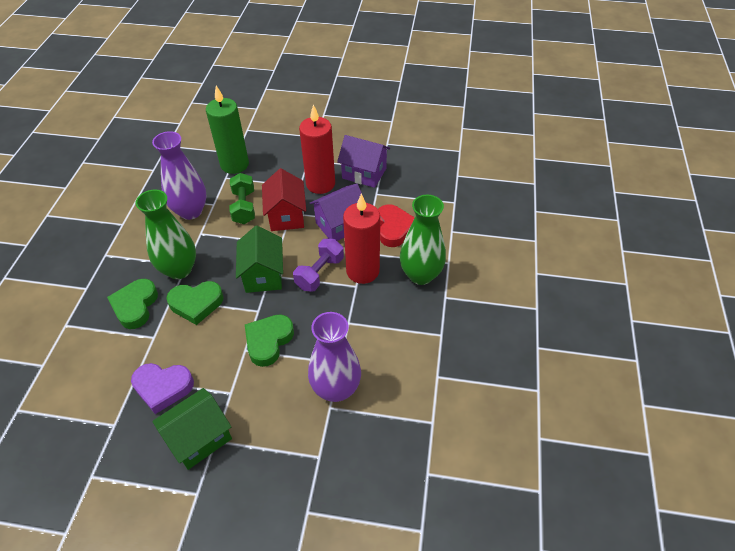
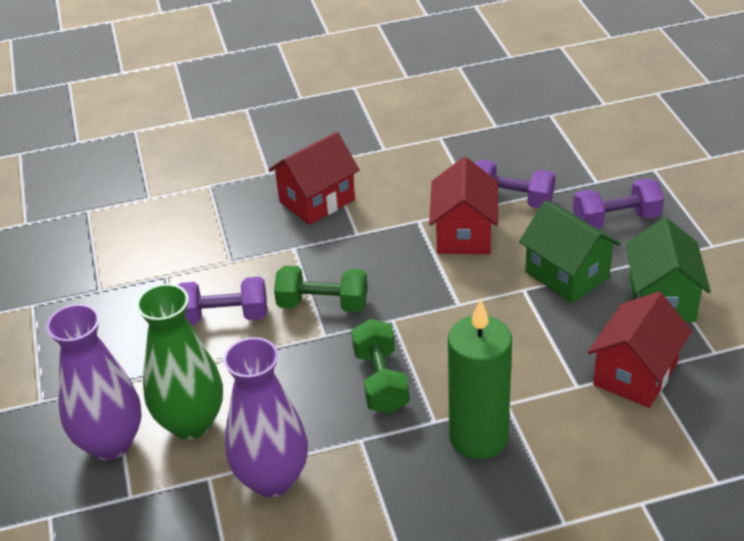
green dumbbell: 1 -> 2
green heart: 3 -> 0
green vase: 2 -> 1
purple dumbbell: 1 -> 3
purple heart: 1 -> 0
purple house: 2 -> 0
red candle: 2 -> 0
red heart: 1 -> 0
red house: 1 -> 3

